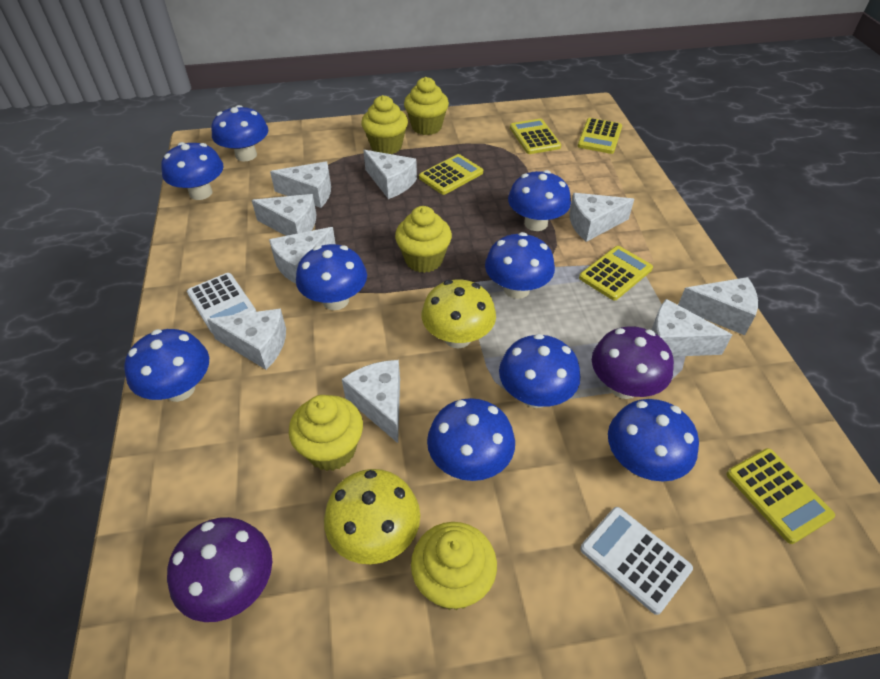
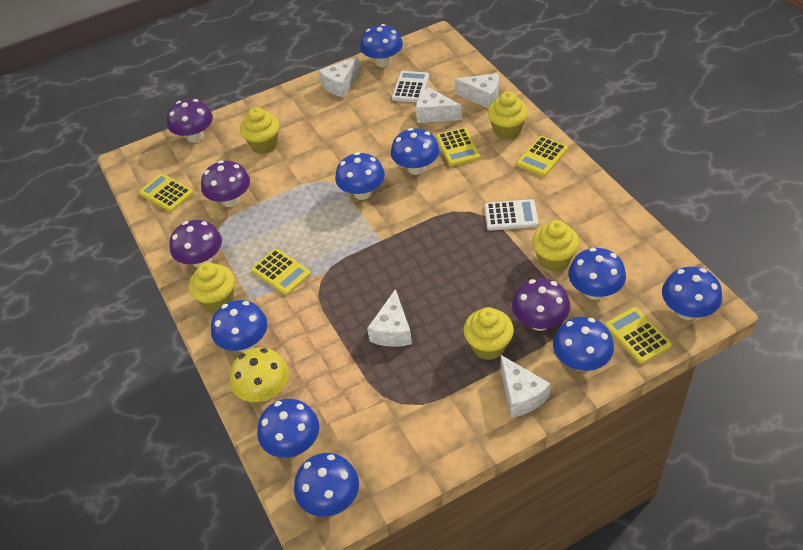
purple mushroom: 2 -> 4
white cheese: 9 -> 5
yellow mushroom: 2 -> 1

